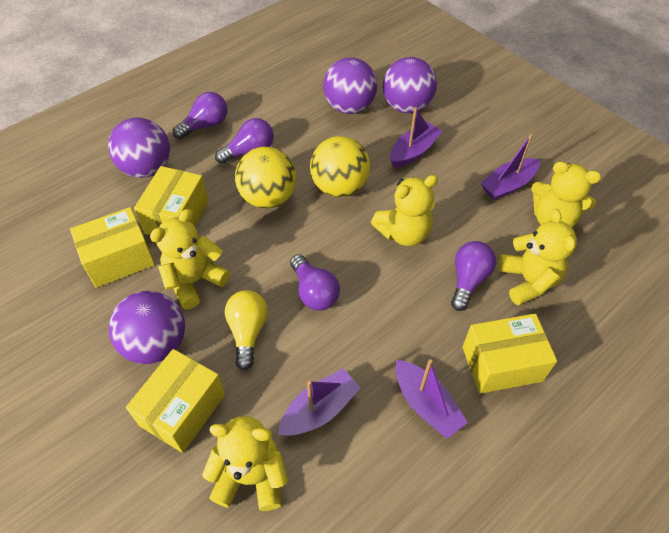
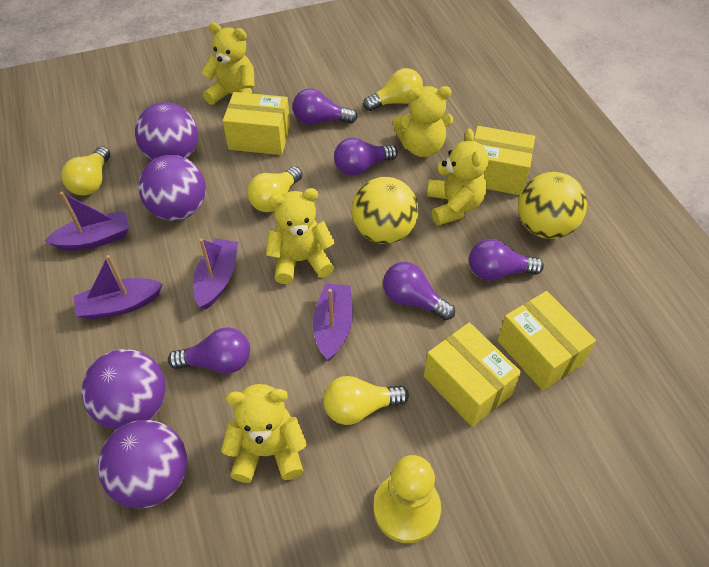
purple light bulb: 4 -> 5
yellow light bulb: 1 -> 4
yellow pawn: 0 -> 1

